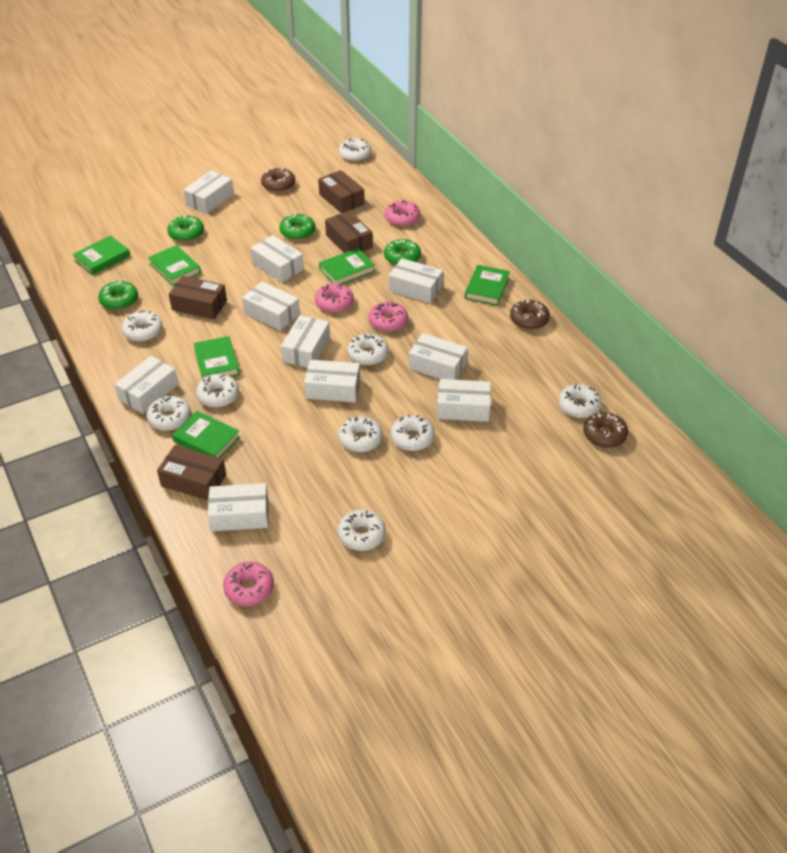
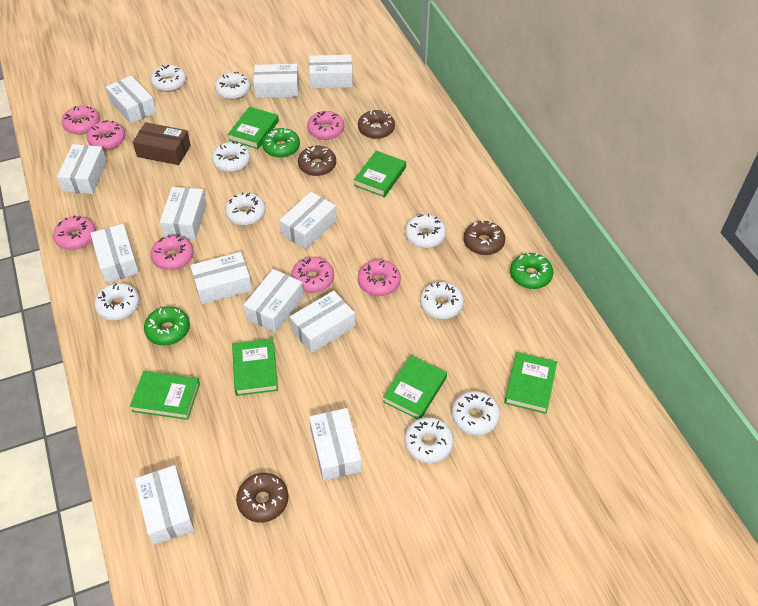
brown box: 4 -> 1
brown donut: 3 -> 4
green donut: 4 -> 3
pink donut: 4 -> 7
white box: 10 -> 12

